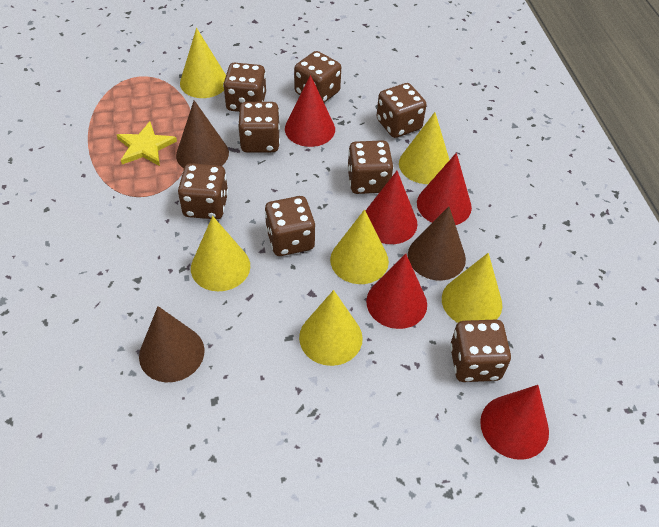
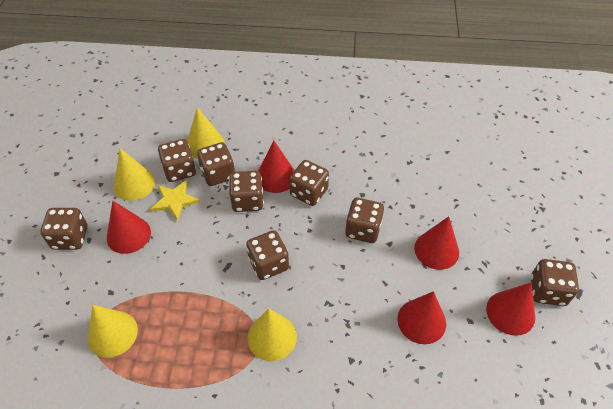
brown cone: 3 -> 0
yellow cone: 6 -> 4

